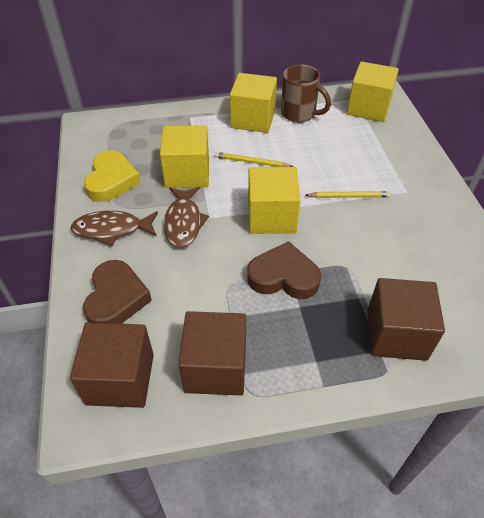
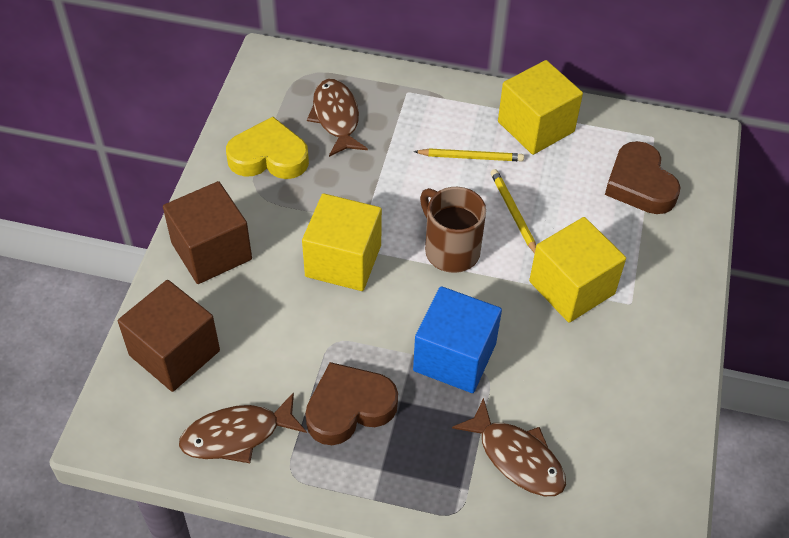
blue cube: 0 -> 1
brown cube: 3 -> 2
brown fish: 2 -> 3
yellow cube: 4 -> 3

